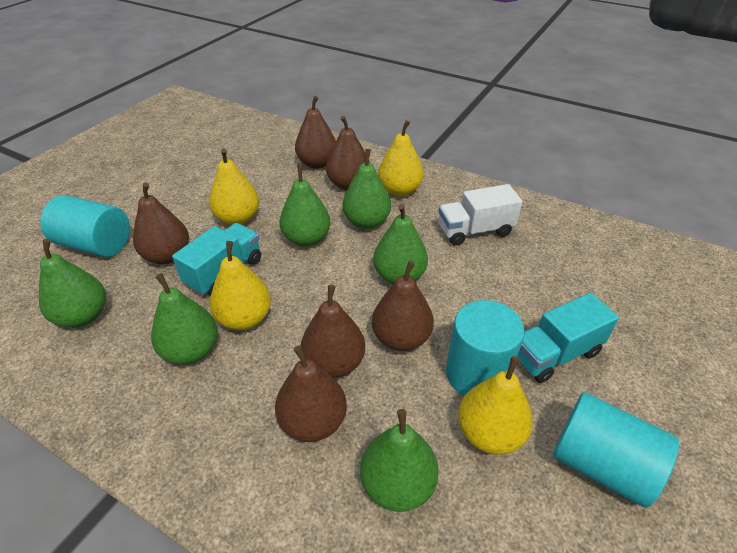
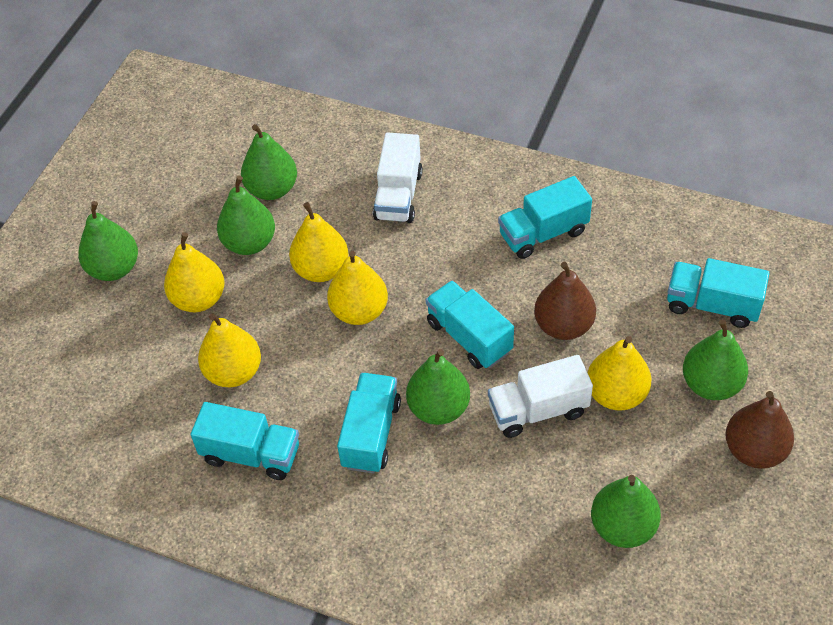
brown pear: 6 -> 2
turquoise cylinder: 3 -> 0
turquoise truck: 2 -> 5
white truck: 1 -> 2
yellow pear: 4 -> 5

